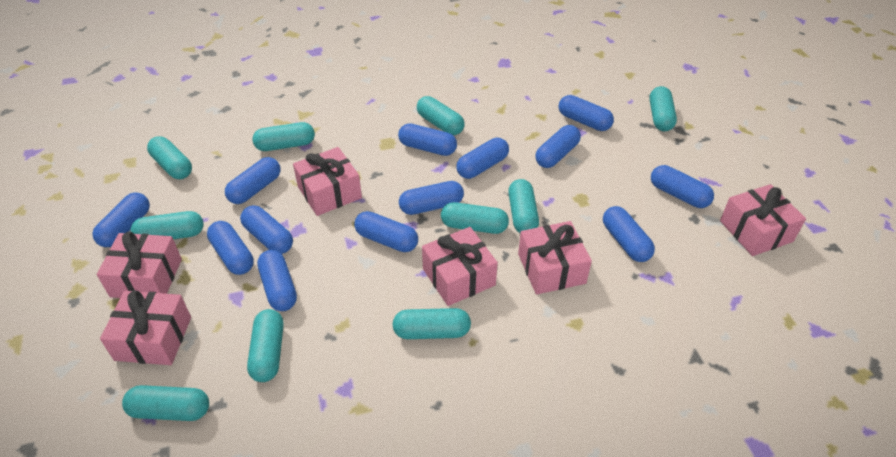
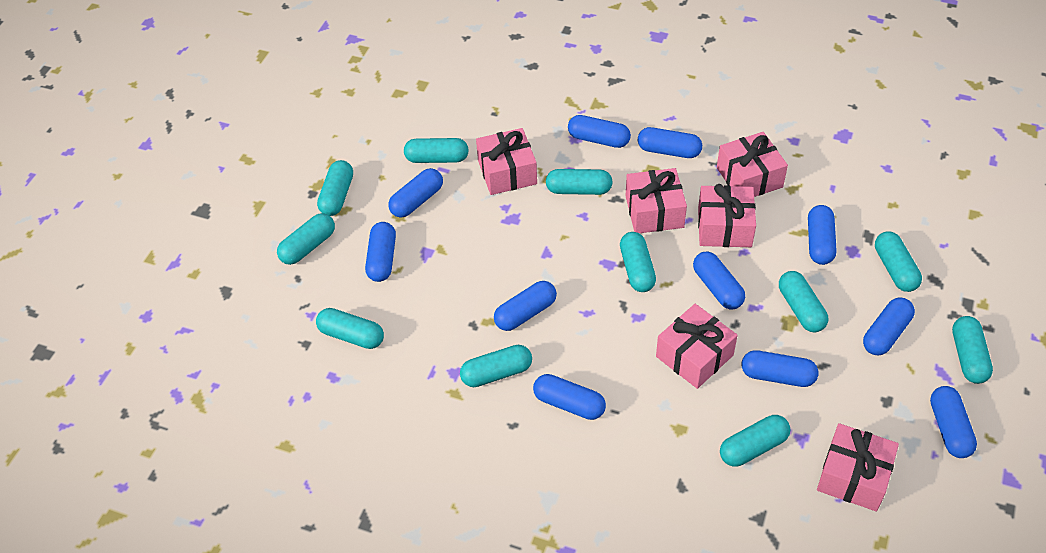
blue capsule: 13 -> 11
turquoise capsule: 10 -> 11

